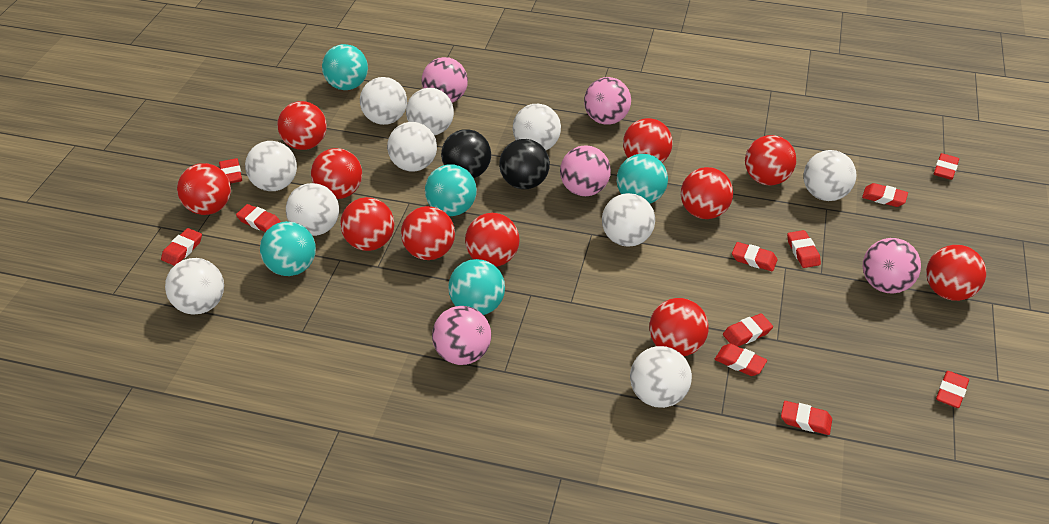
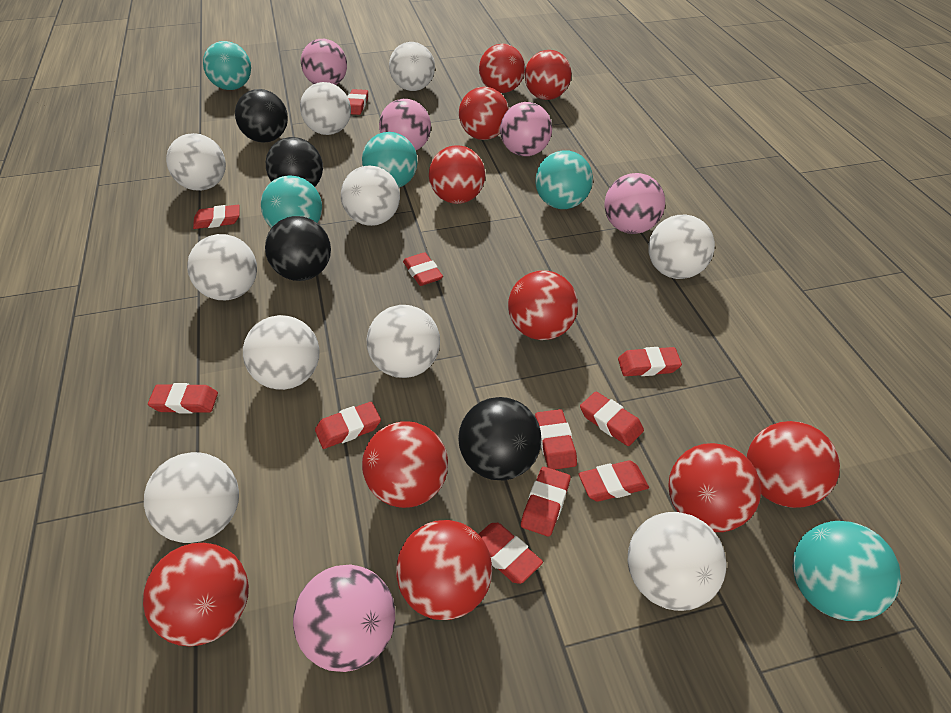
black ball: 2 -> 4
red ball: 11 -> 10

